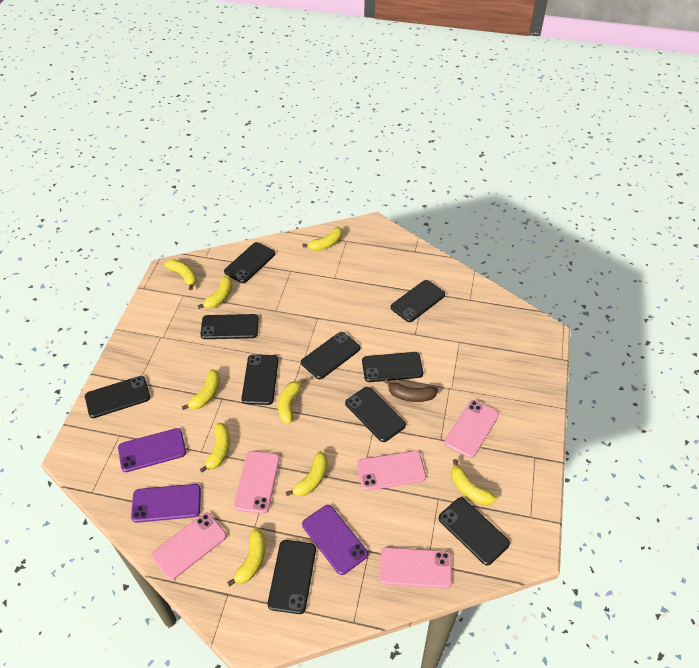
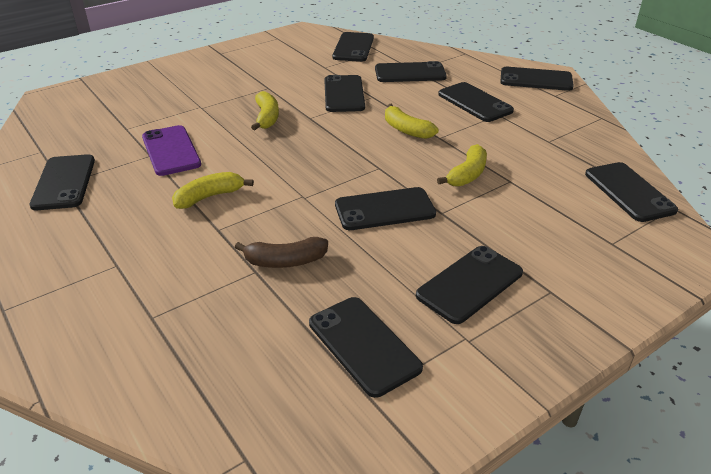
pink phone: 5 -> 0
purple phone: 3 -> 1
yellow banana: 9 -> 4

